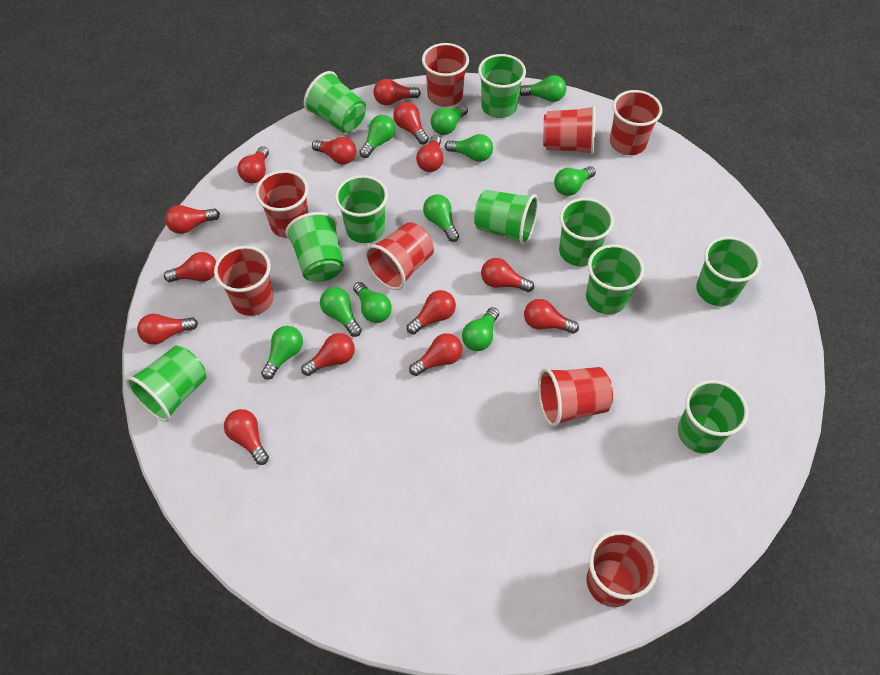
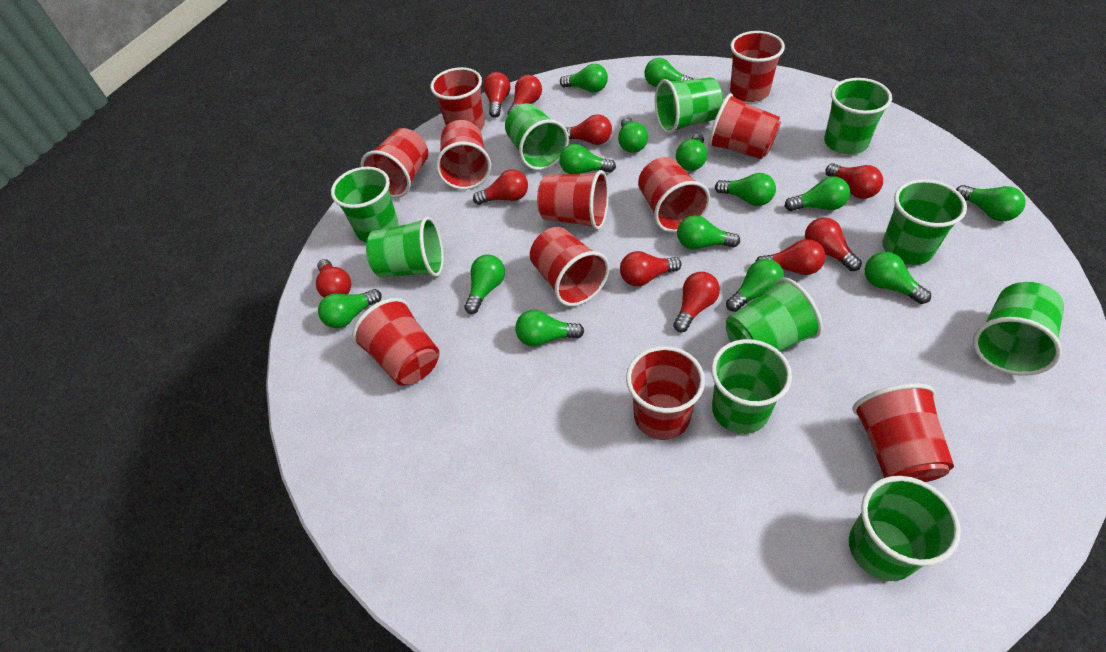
green light bulb: 10 -> 14
red cup: 8 -> 11
red light bulb: 14 -> 10

